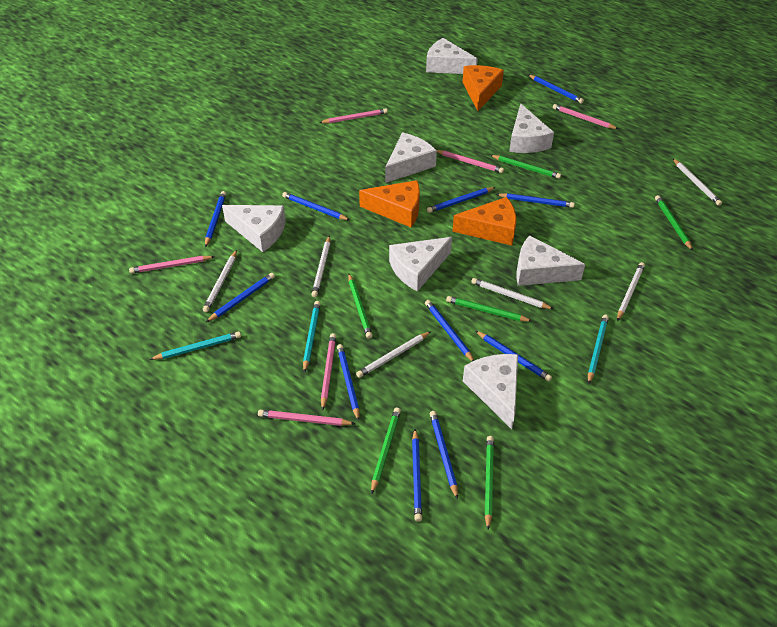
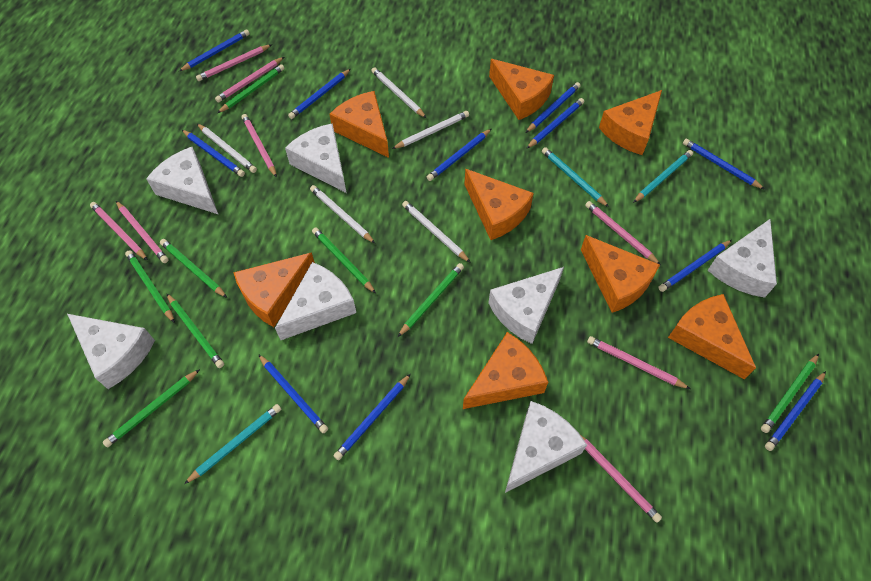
green pencil: 6 -> 8
orange cheese: 3 -> 8
pink pencil: 6 -> 8
white pencil: 6 -> 5

